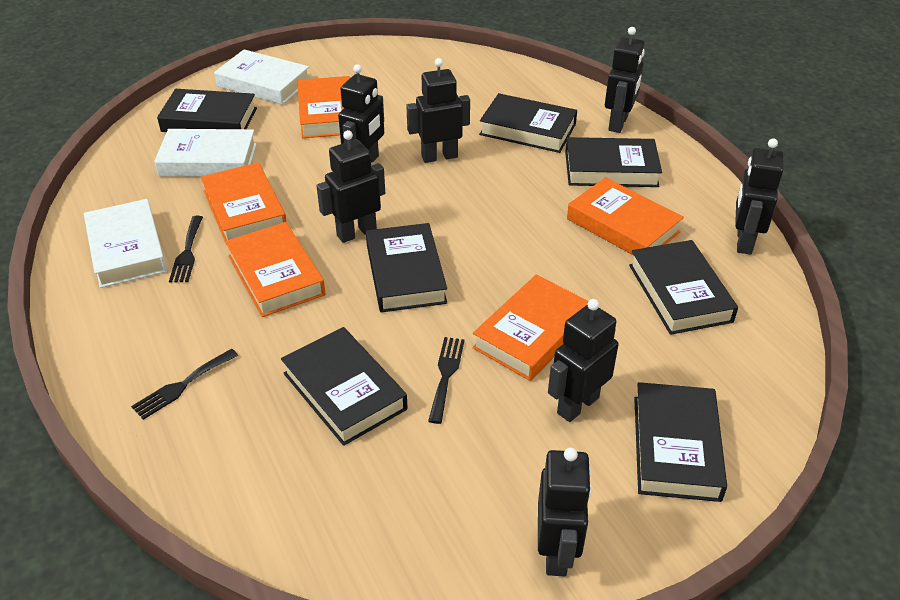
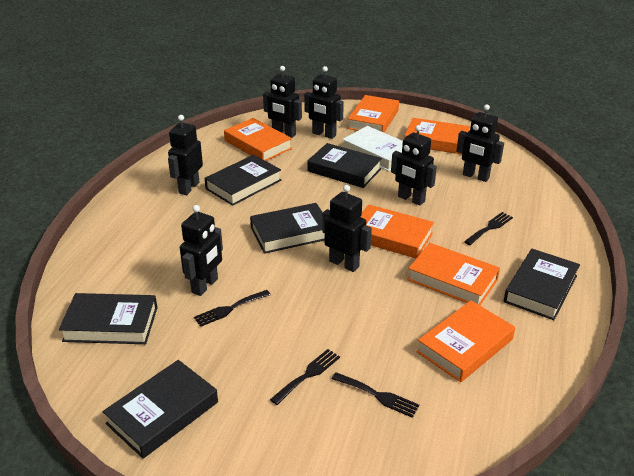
black book: 7 -> 6
black fork: 3 -> 4
orange book: 5 -> 6
white book: 3 -> 1

